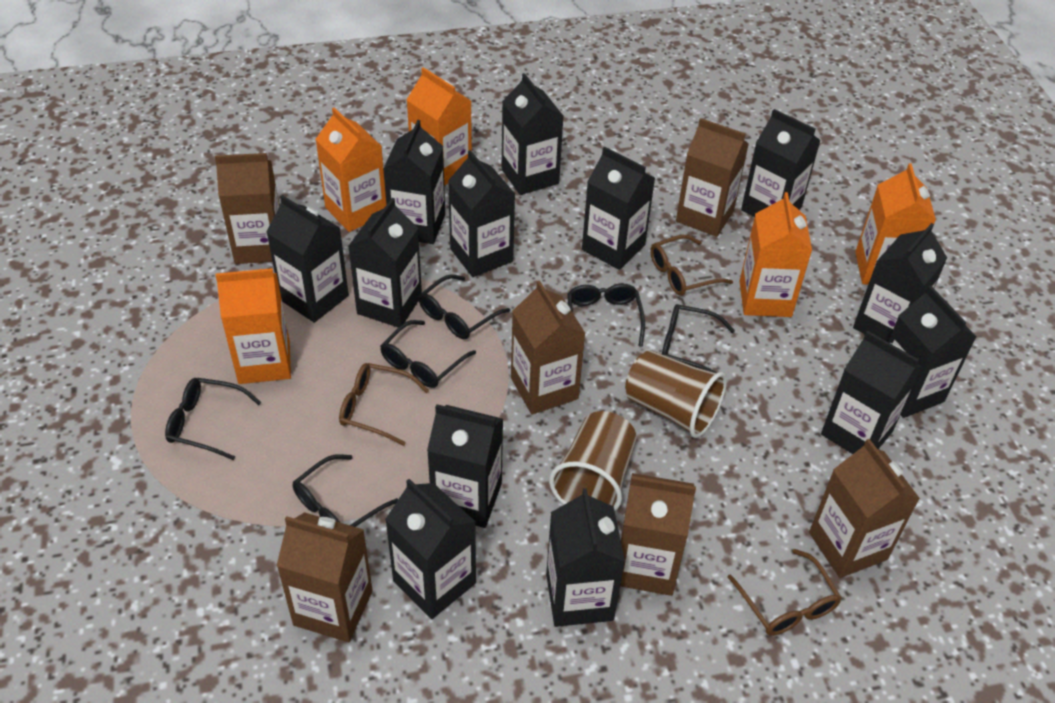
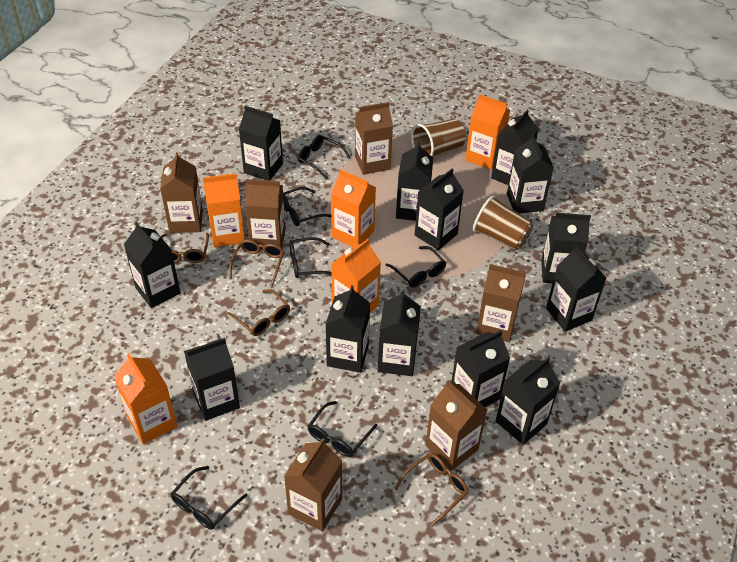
brown glasses: 3 -> 4

